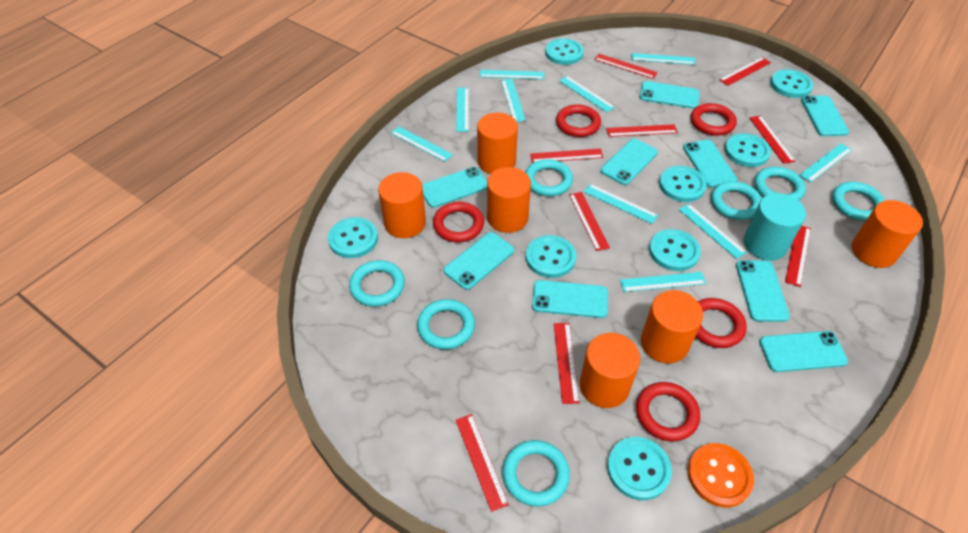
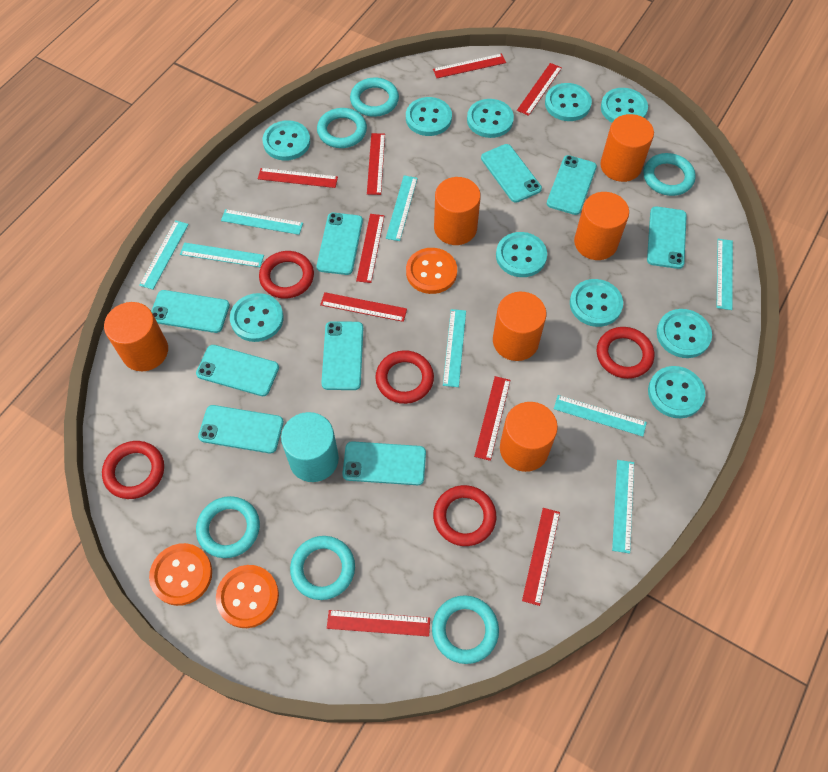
orange button: 1 -> 3
turquoise button: 8 -> 10
turquoise ring: 7 -> 6
turquoise ruler: 10 -> 8

